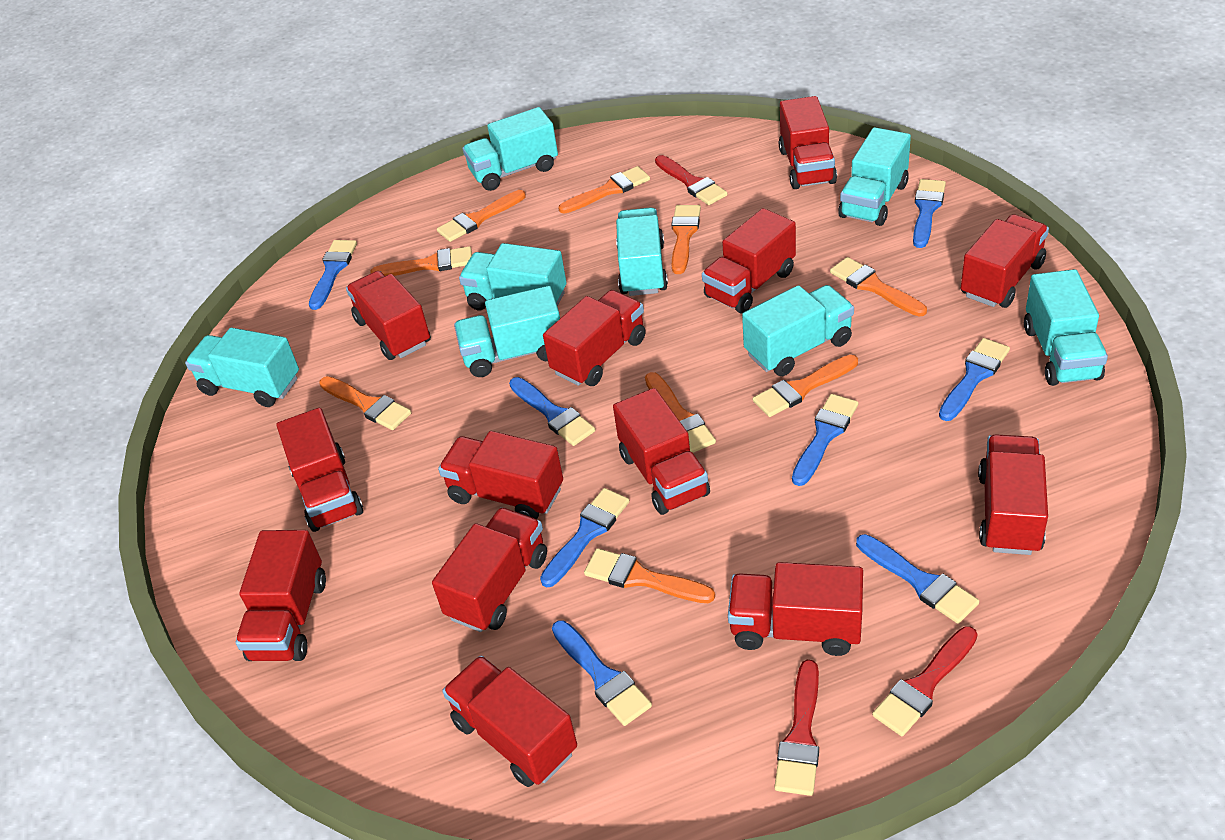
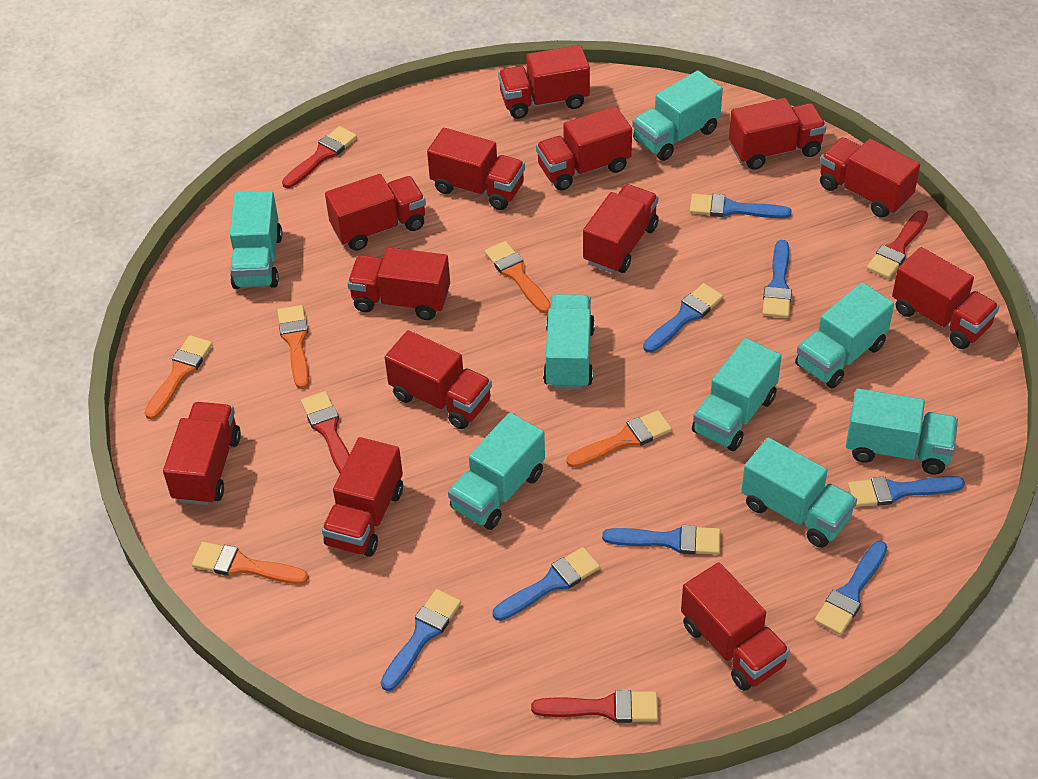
orange brush: 9 -> 5
red brush: 3 -> 4

